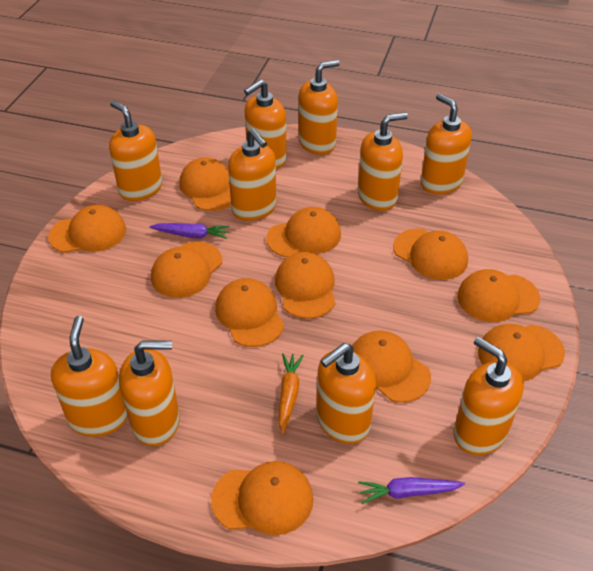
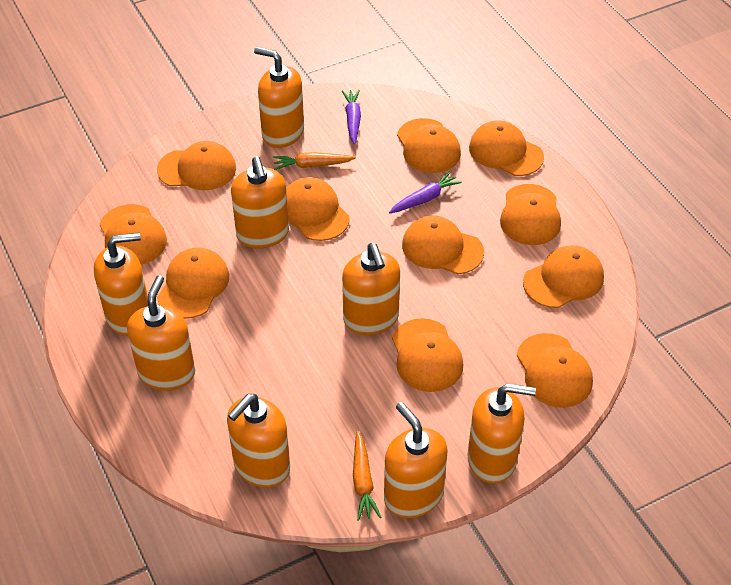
orange carrot: 1 -> 2
orange soap dispenser: 10 -> 8

